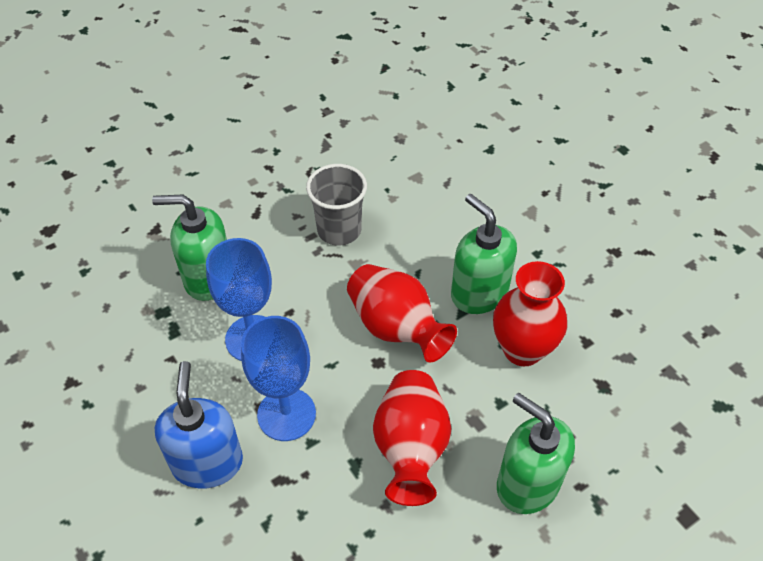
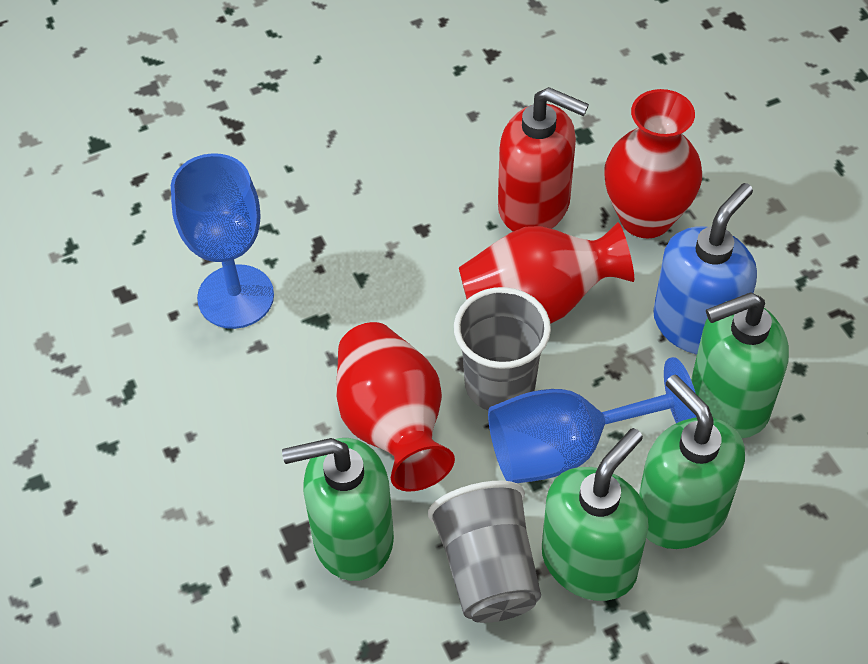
green soap dispenser: 3 -> 4
grey cup: 1 -> 2
red soap dispenser: 0 -> 1

